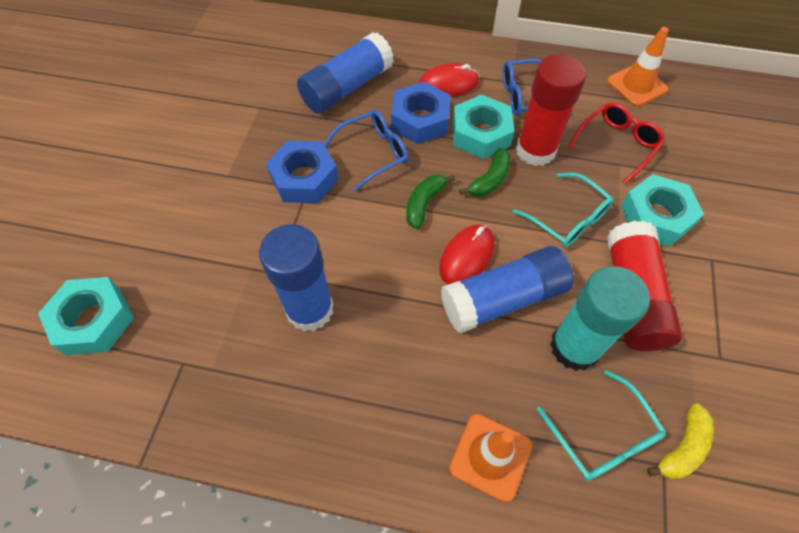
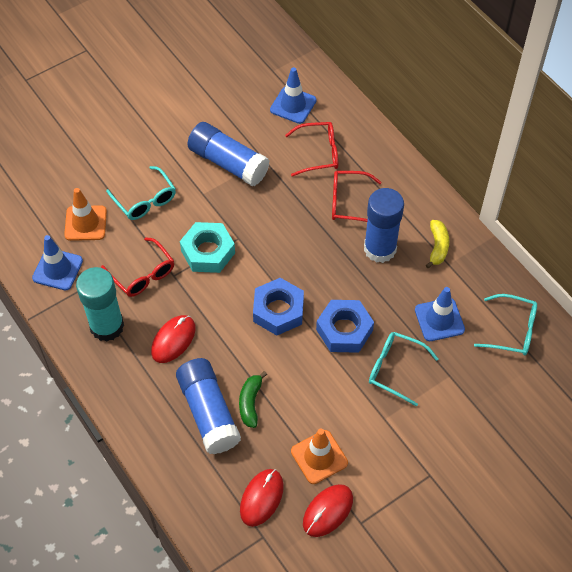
blue glasses: 2 -> 0
blue traffic cone: 0 -> 3
green banana: 2 -> 1
red glasses: 1 -> 3
red glue stick: 2 -> 0
red mouse: 2 -> 3
turquoise glasses: 2 -> 3
turquoise nut: 3 -> 1

